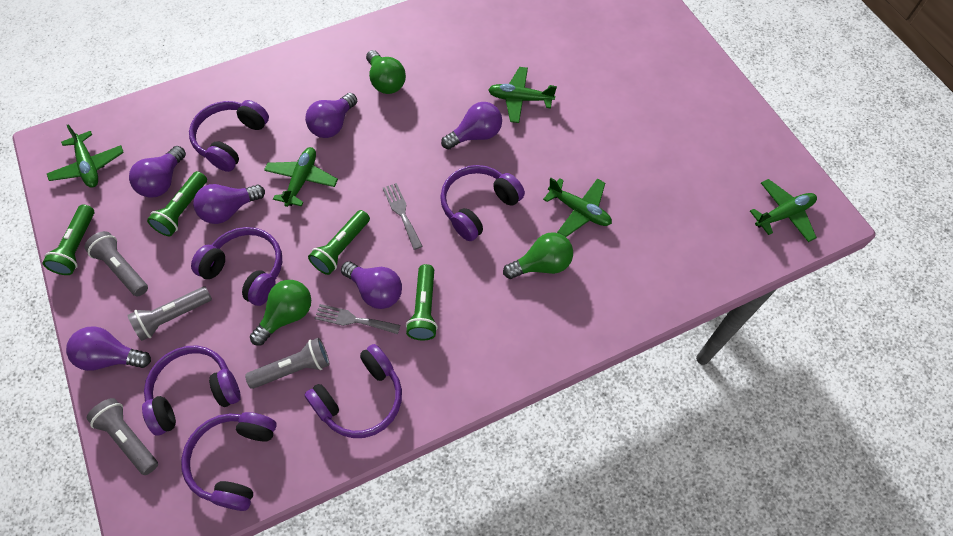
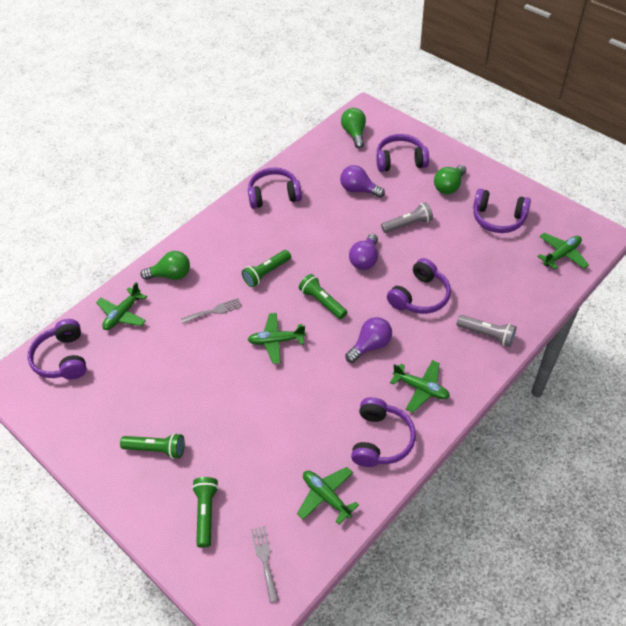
grey flashlight: 4 -> 2
purple light bulb: 6 -> 3

